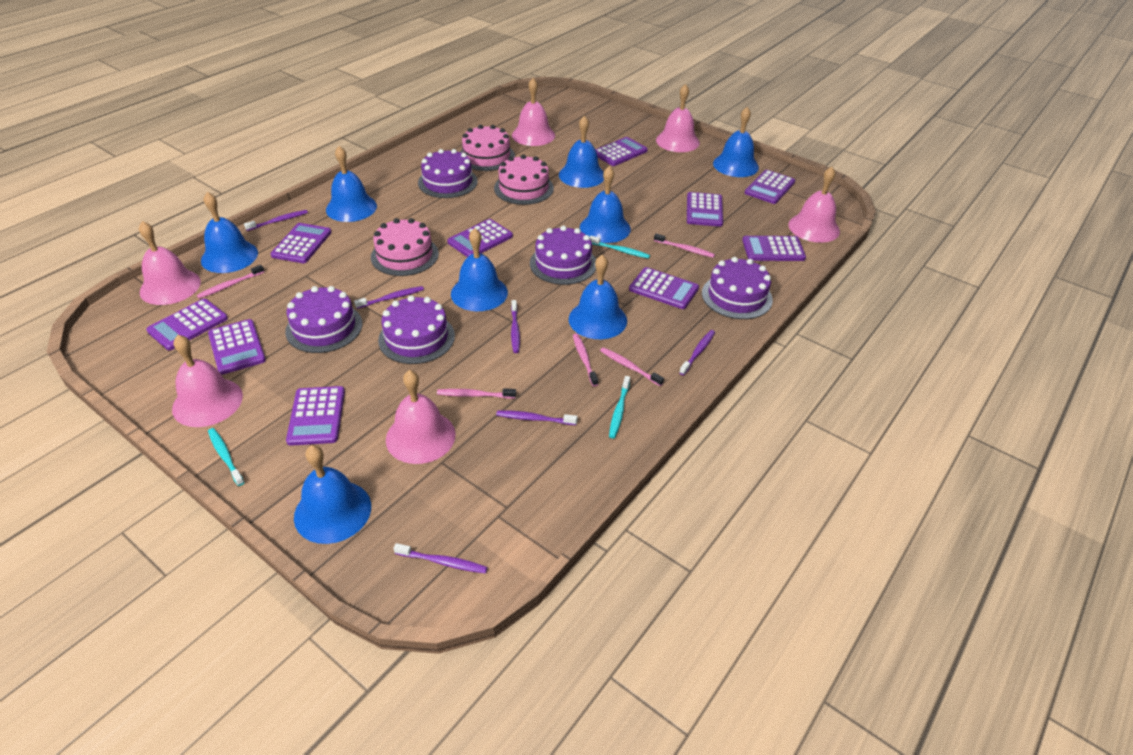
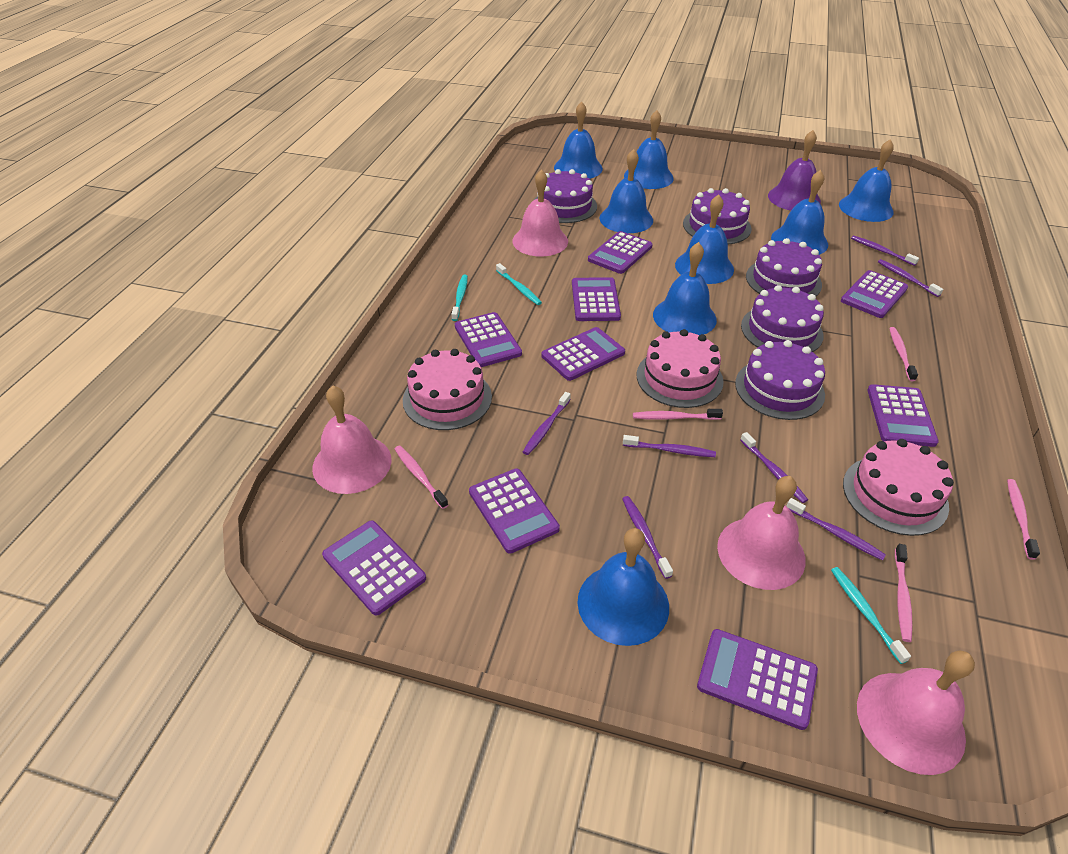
pink bell: 6 -> 4
purple bell: 0 -> 1
purple calculator: 10 -> 9
purple toothbrush: 6 -> 7

